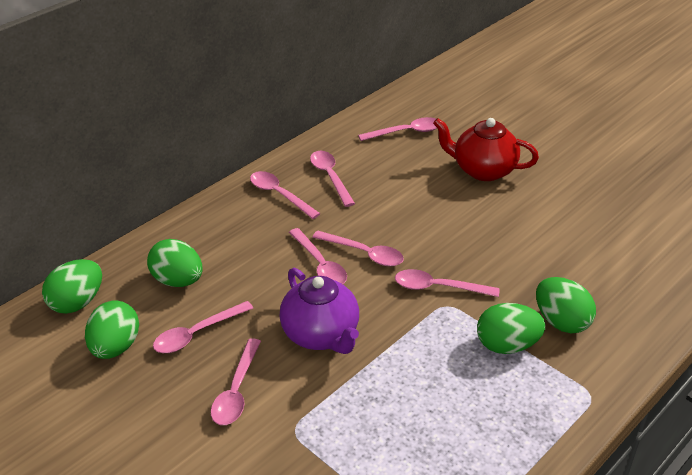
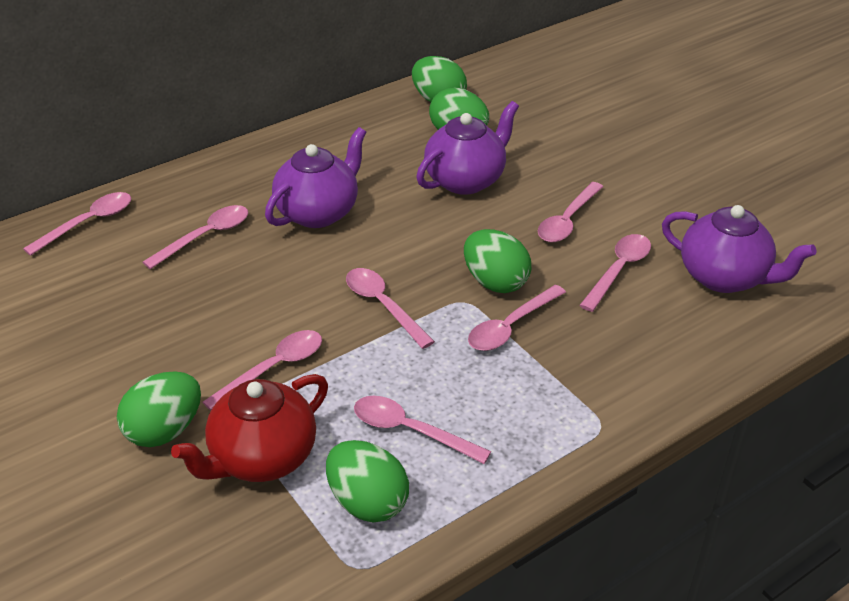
purple teapot: 1 -> 3

